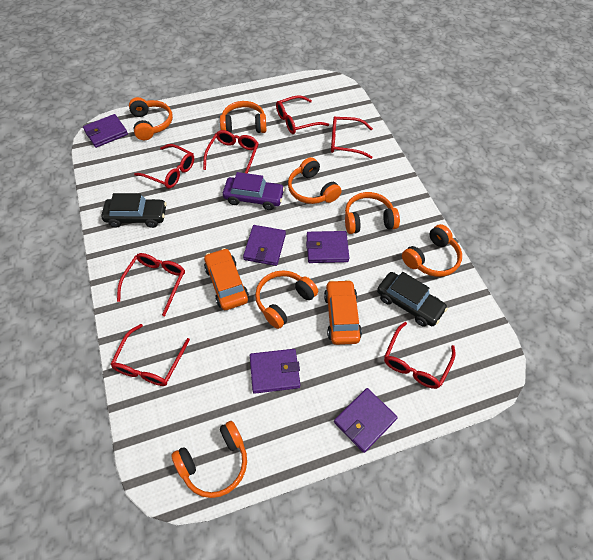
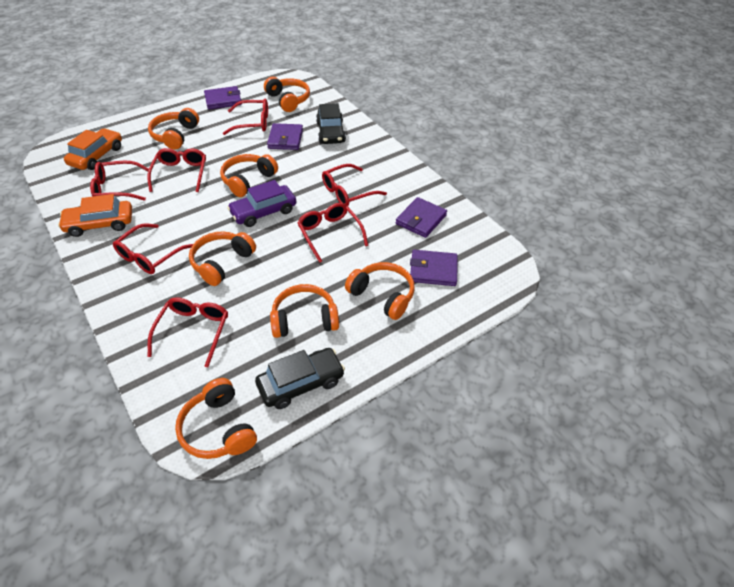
purple wallet: 5 -> 4

